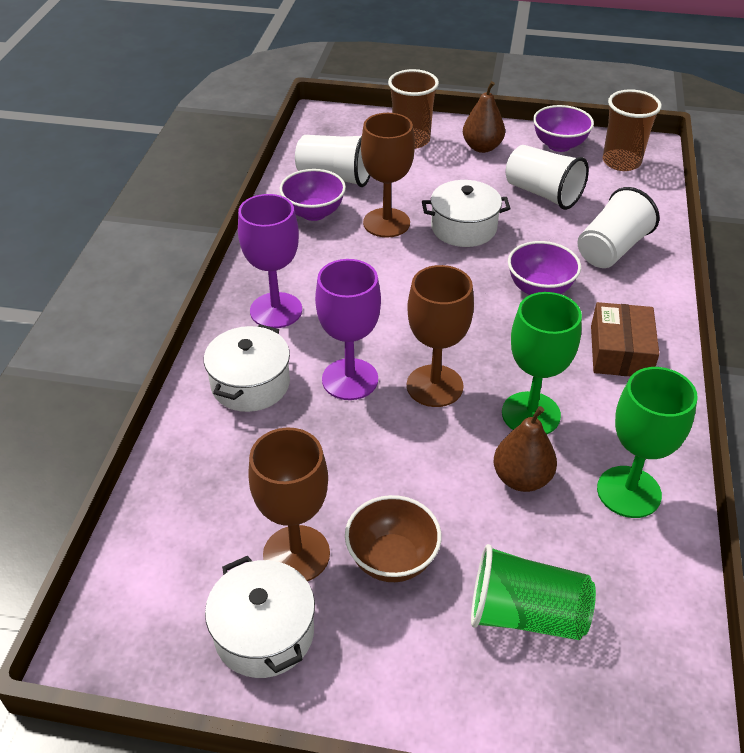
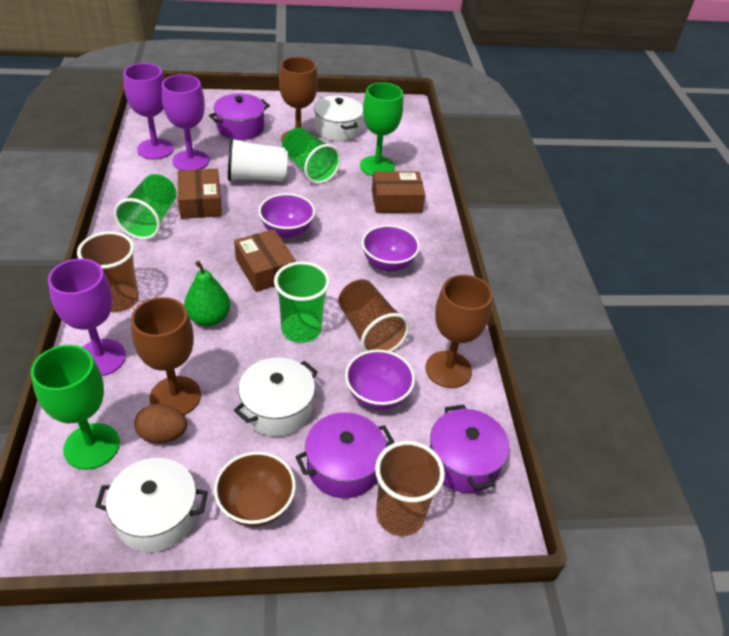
brown box: 1 -> 3
brown cup: 2 -> 3
brown egg: 0 -> 1
brown pear: 2 -> 0
green cup: 1 -> 3
green pear: 0 -> 1
purple goblet: 2 -> 3
purple pot: 0 -> 3
white cup: 3 -> 1

